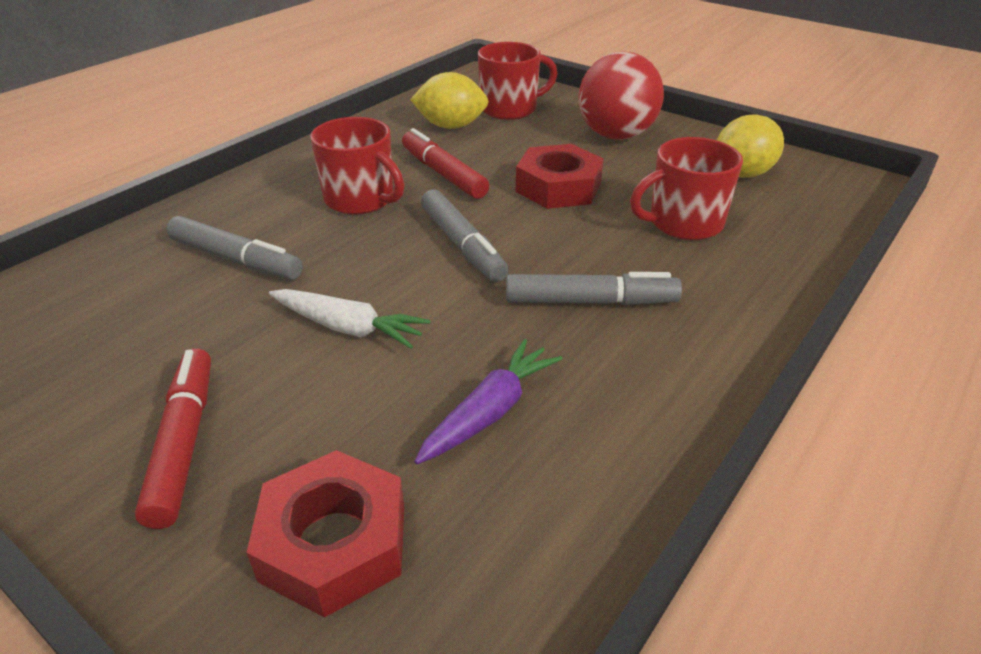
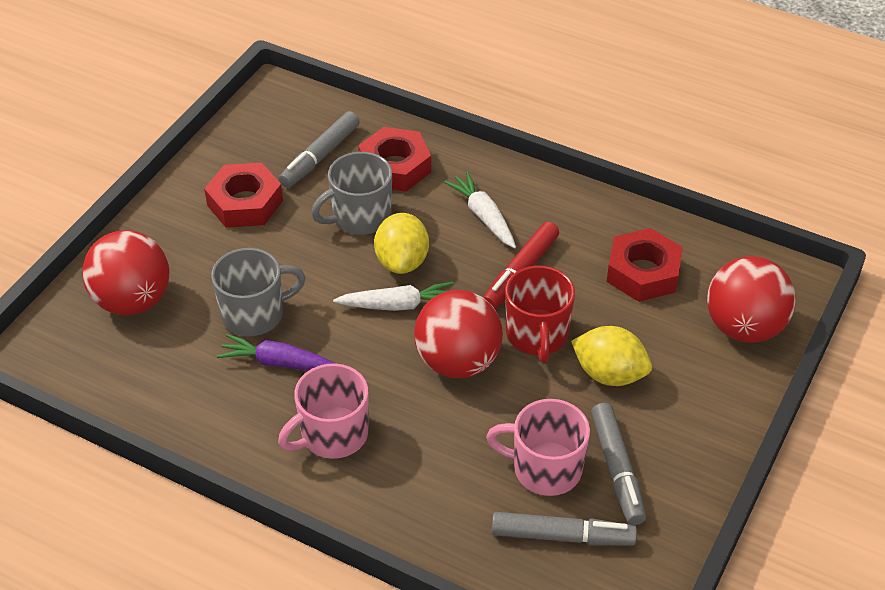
grey mug: 0 -> 2
pink mug: 0 -> 2
red ball: 1 -> 3
red marker: 2 -> 1
red mug: 3 -> 1
red nut: 2 -> 3
white carrot: 1 -> 2

